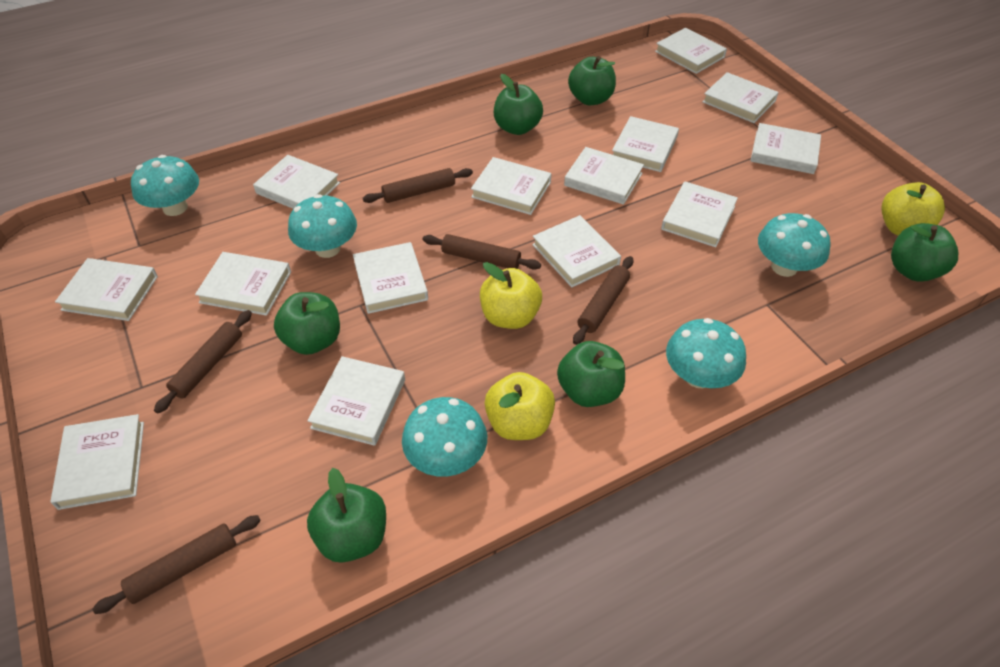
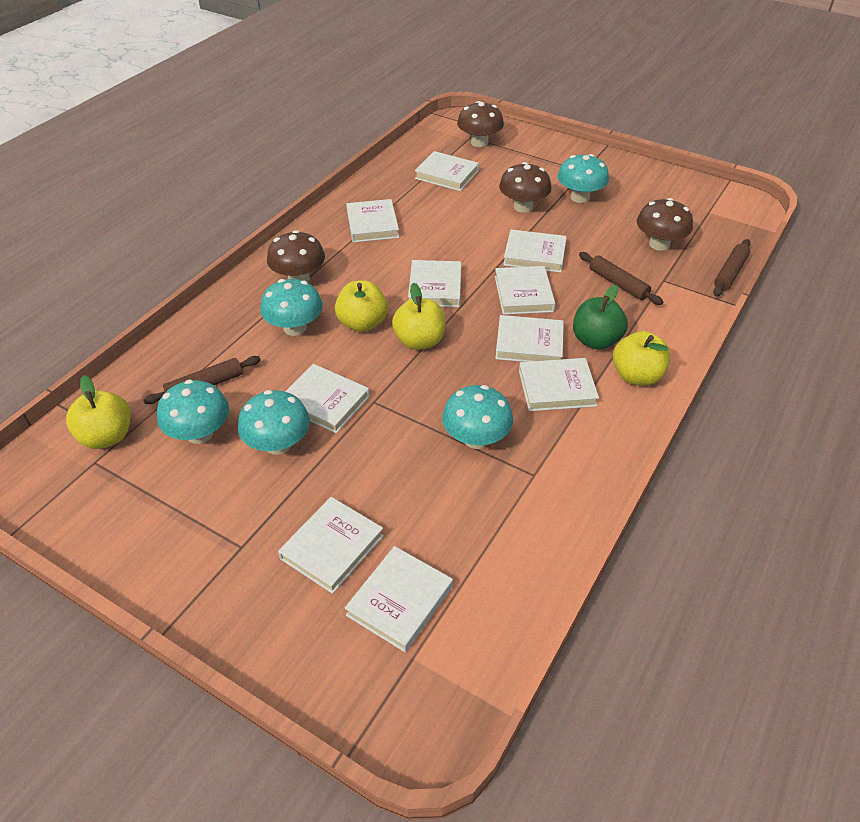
brown mushroom: 0 -> 4
brown rolling pin: 5 -> 3
green apple: 6 -> 1
white book: 14 -> 10
yellow apple: 3 -> 4

